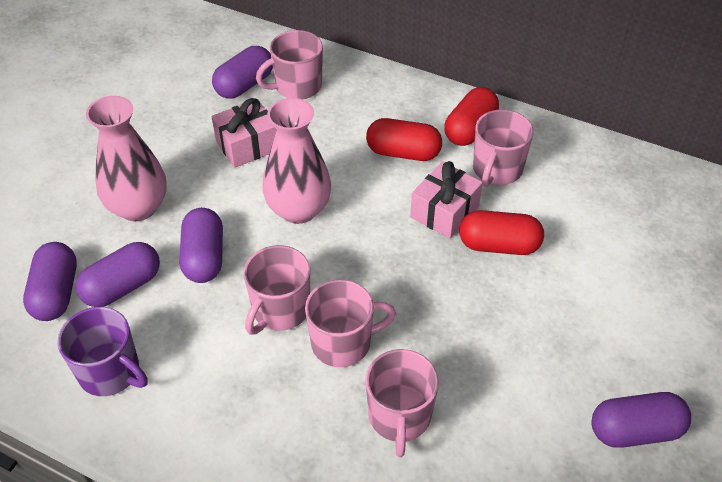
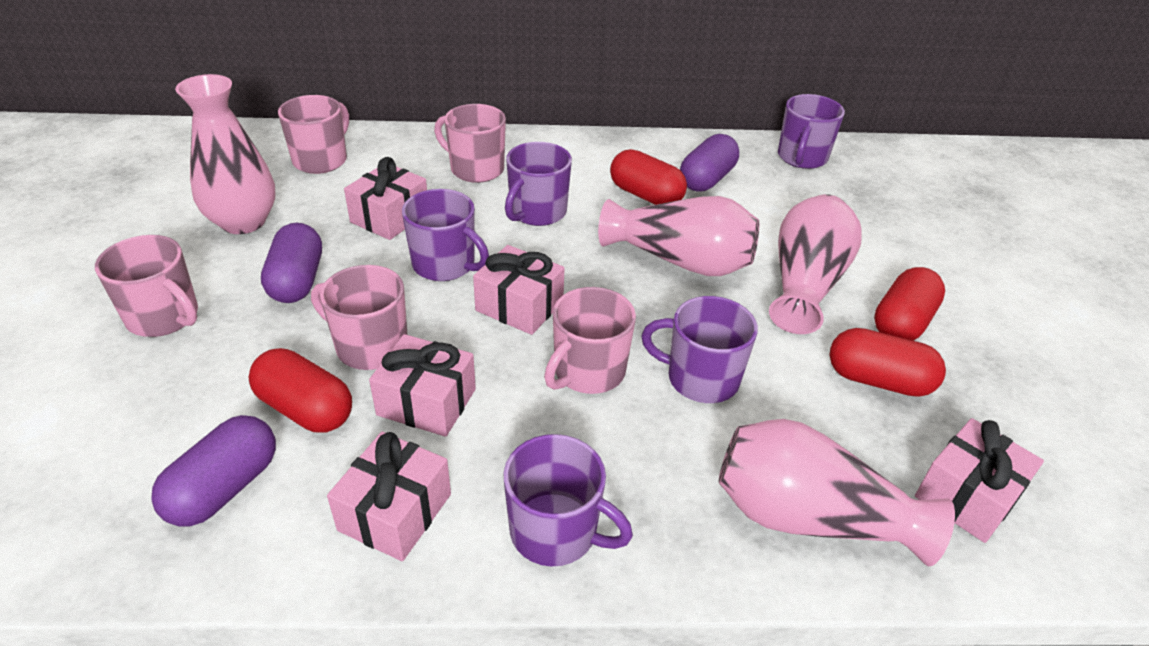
pink gift: 2 -> 5
pink vase: 2 -> 4
purple capsule: 5 -> 3
purple mug: 1 -> 5
red capsule: 3 -> 4

